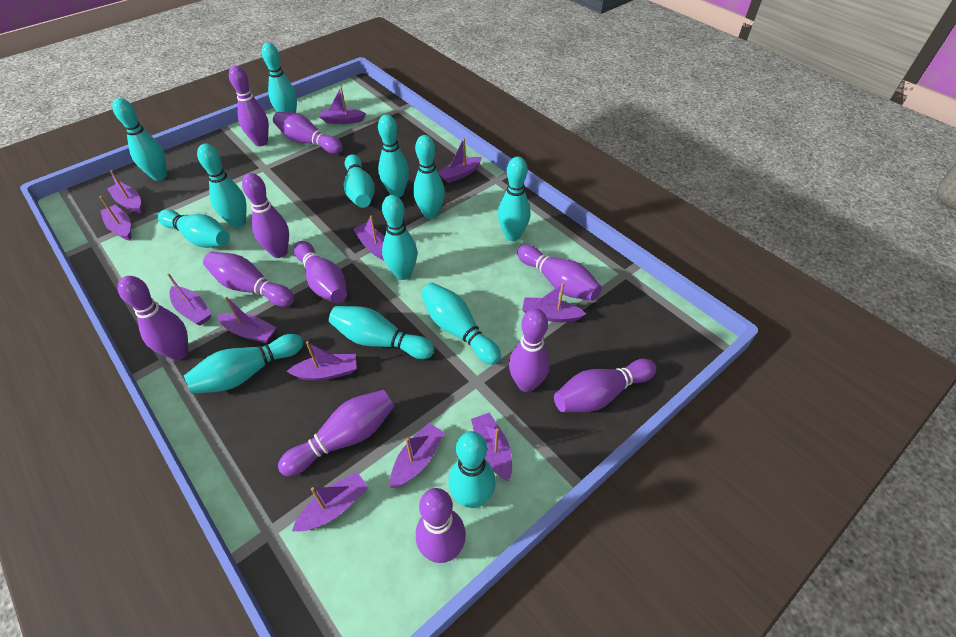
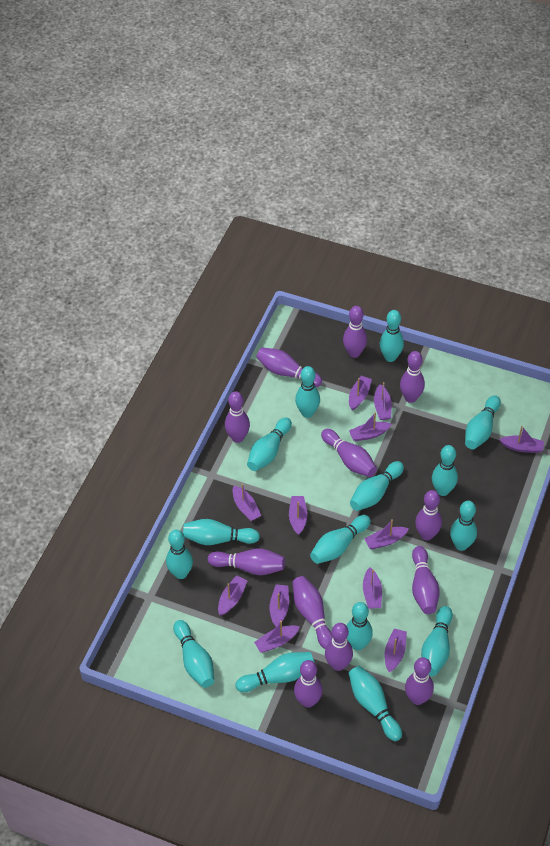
purple bowling pin: 11 -> 12
turquoise bowling pin: 13 -> 15

